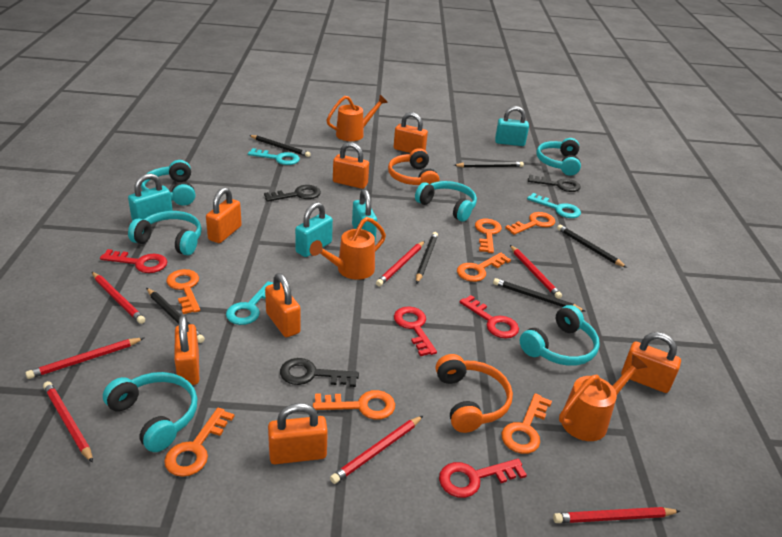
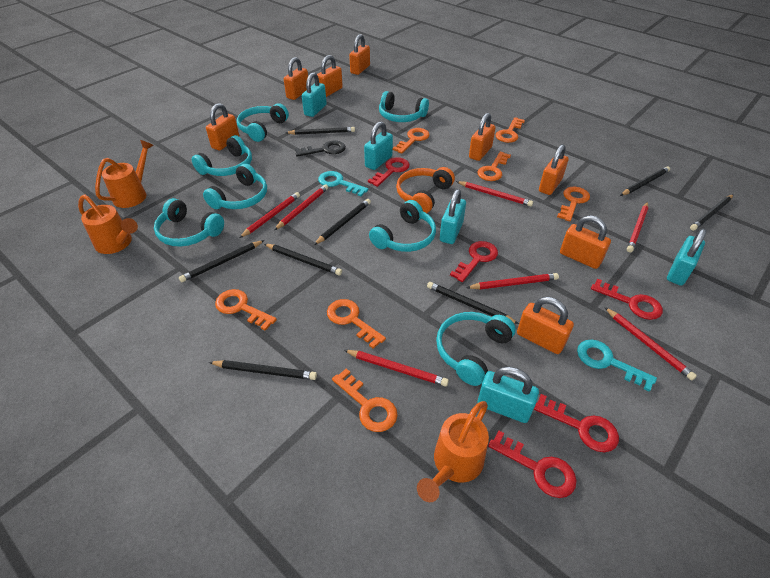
black key: 3 -> 1
black pencil: 6 -> 8
orange headphones: 2 -> 1
orange padlock: 7 -> 8
red key: 4 -> 5
turquoise headphones: 6 -> 7
turquoise key: 3 -> 2
turquoise padlock: 4 -> 5

